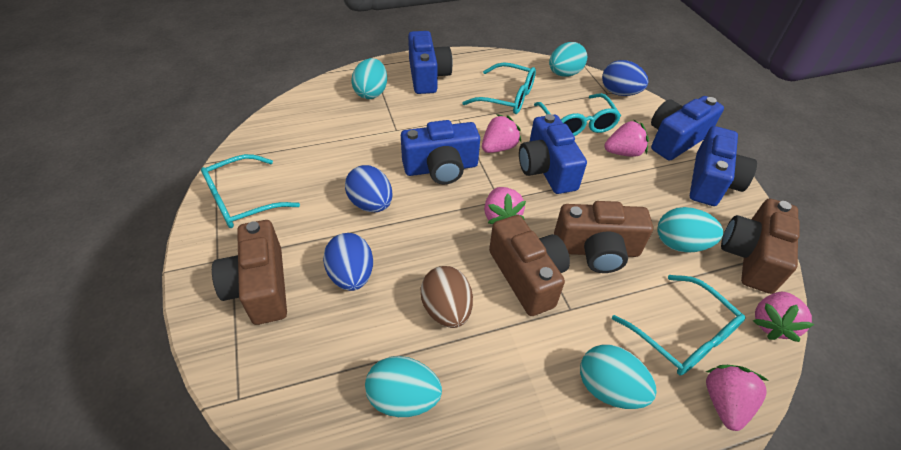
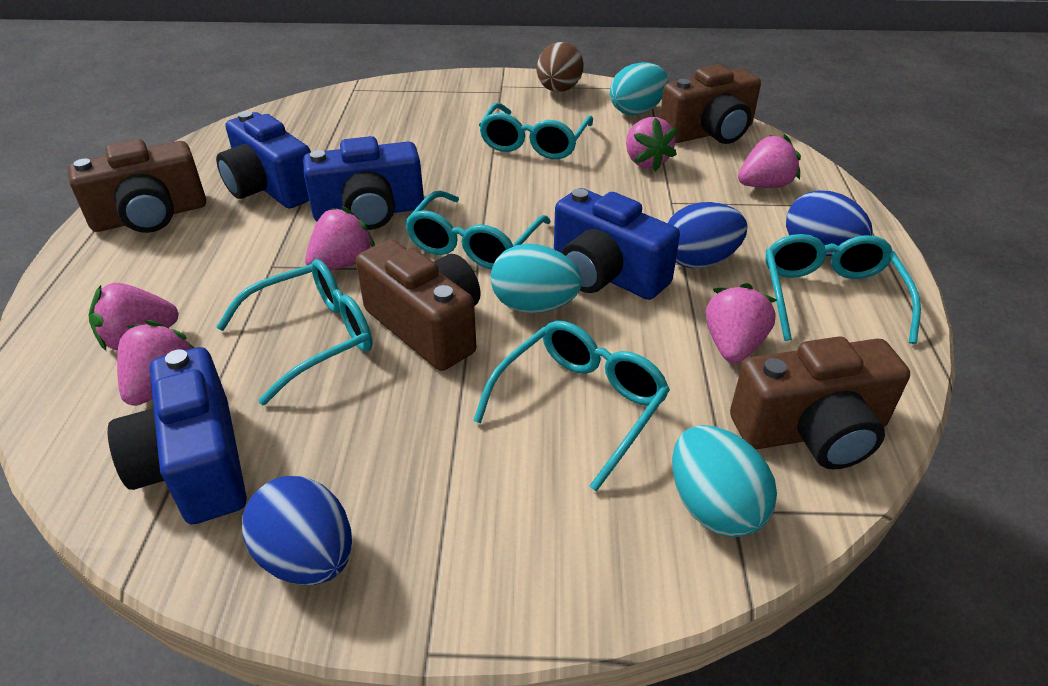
blue camera: 5 -> 4
pink strawberry: 5 -> 6
turquoise egg: 5 -> 3
turquoise glasses: 4 -> 5

